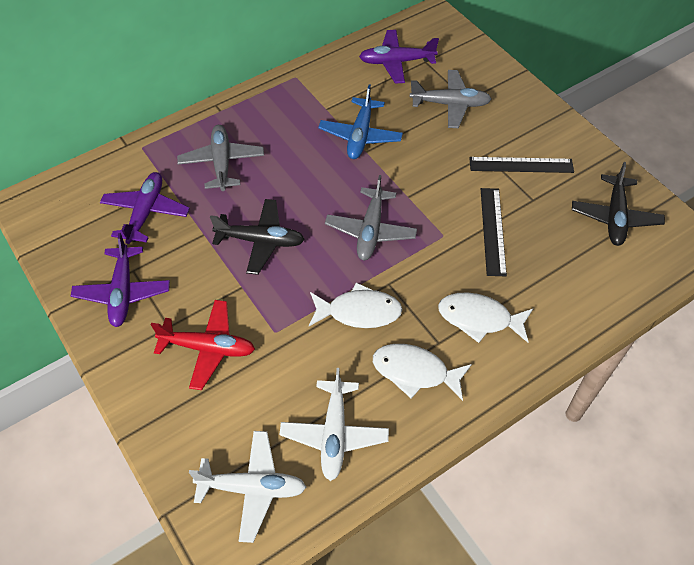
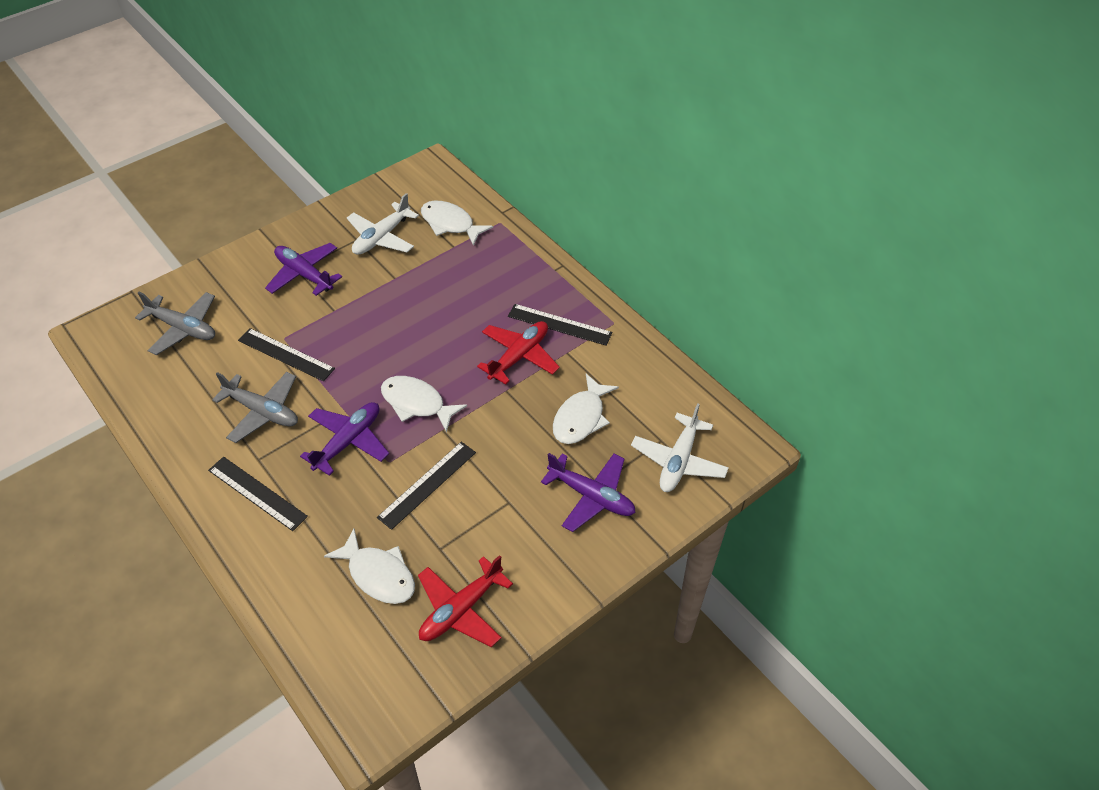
black plane: 2 -> 0
black ruler: 2 -> 4
blue plane: 1 -> 0
grey plane: 3 -> 2
red plane: 1 -> 2
white fish: 3 -> 4

